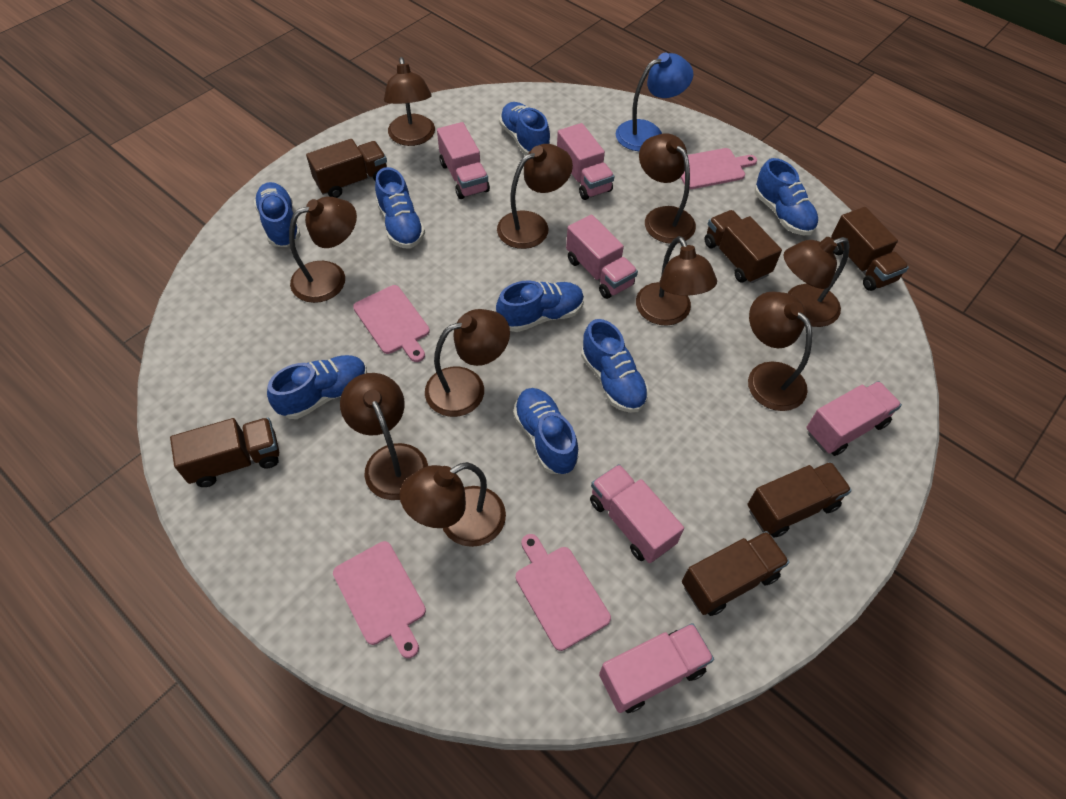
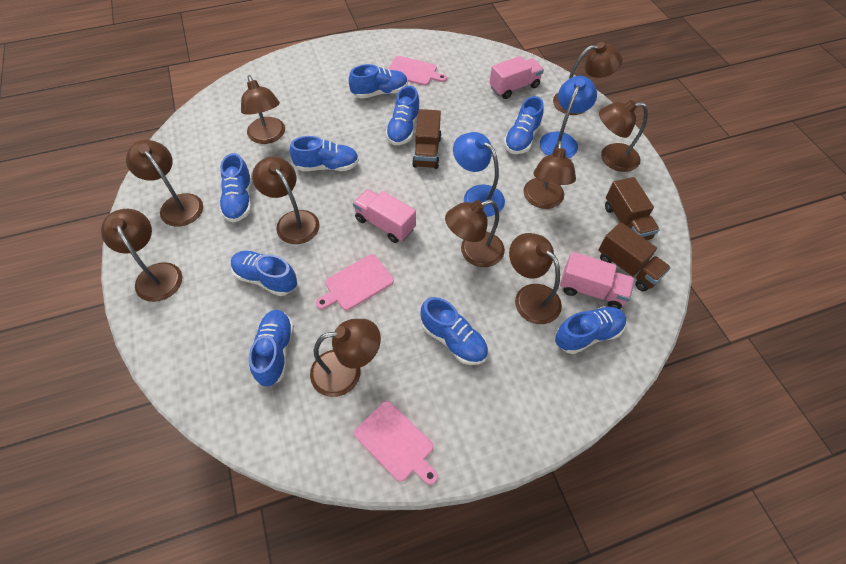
blue lamp: 1 -> 2
blue shoe: 8 -> 9
brown truck: 6 -> 3
pink cutting board: 4 -> 3
pink truck: 6 -> 3

